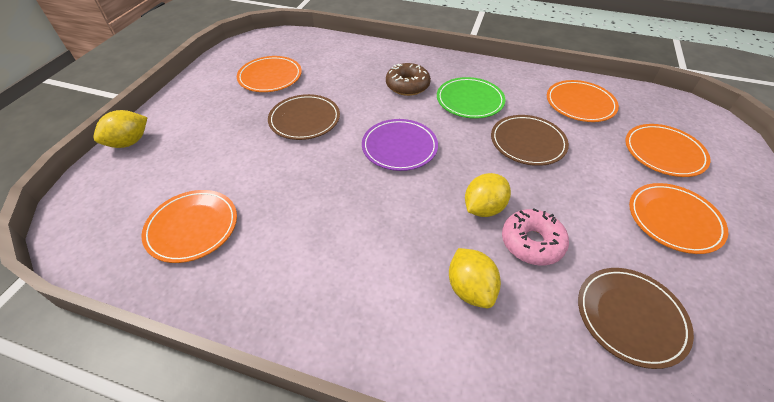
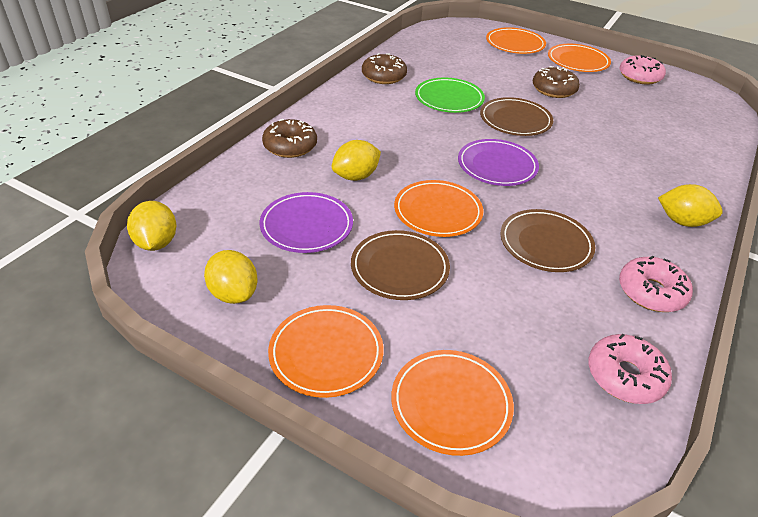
brown donut: 1 -> 3
pink donut: 1 -> 3
purple plate: 1 -> 2
yellow lemon: 3 -> 4

